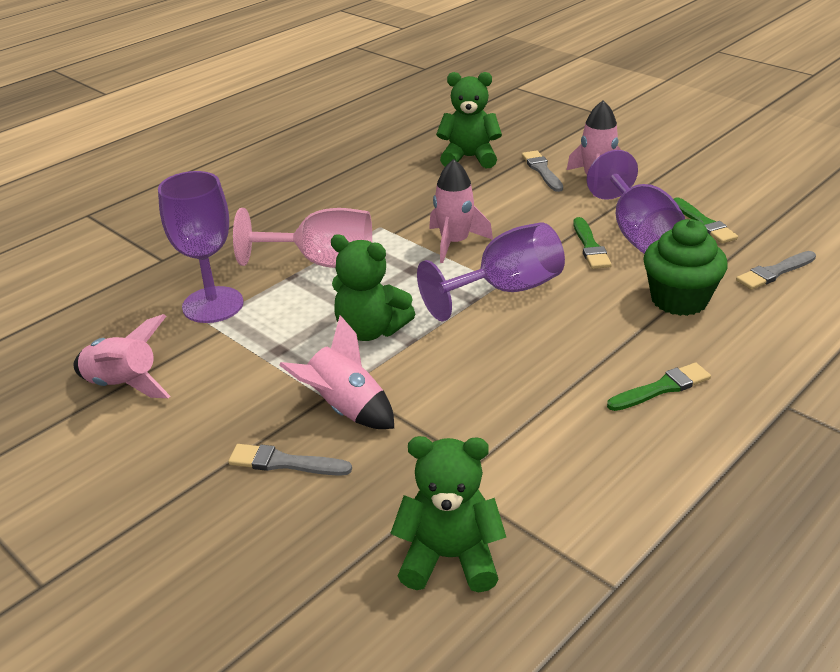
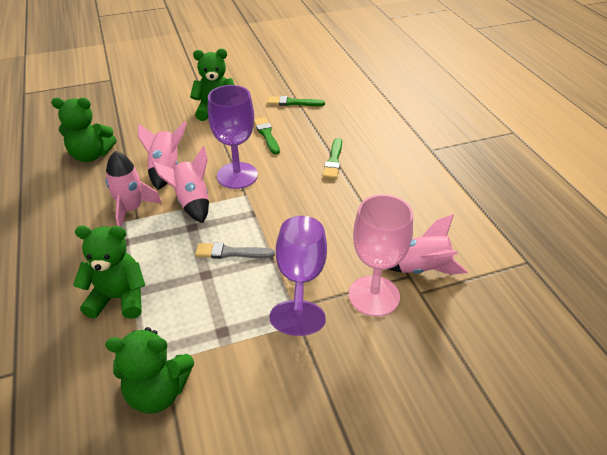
green cupcake: 1 -> 0
green teddy bear: 3 -> 4
grey brush: 3 -> 1
purple goblet: 3 -> 2

